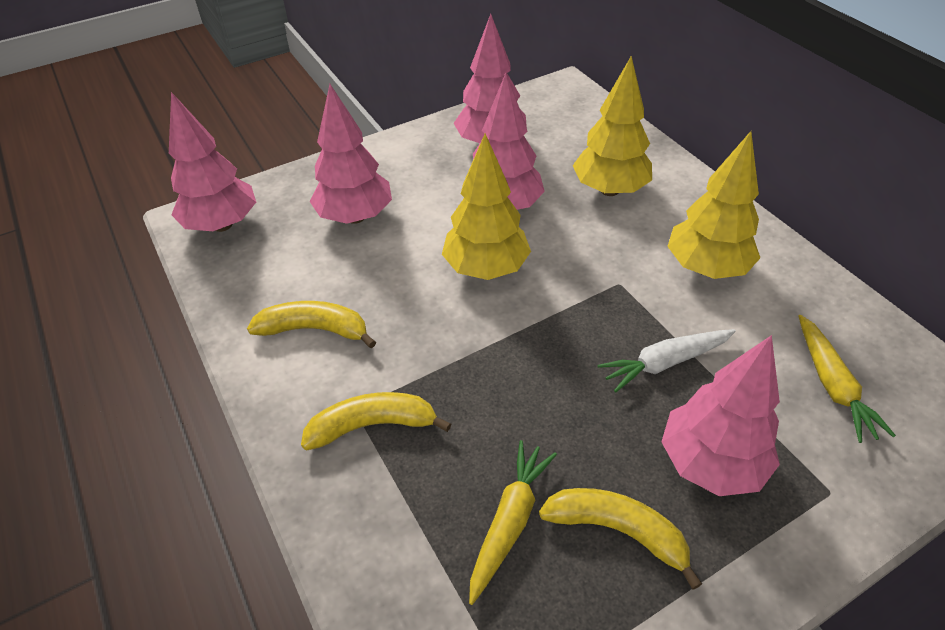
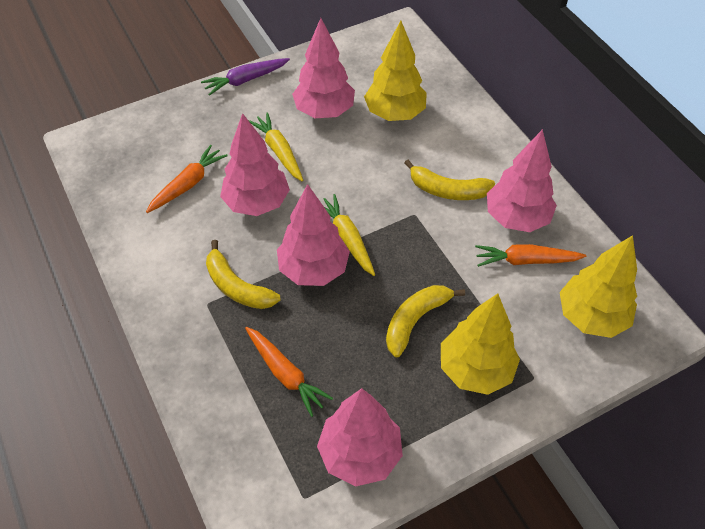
orange carrot: 0 -> 3
purple carrot: 0 -> 1
white carrot: 1 -> 0

